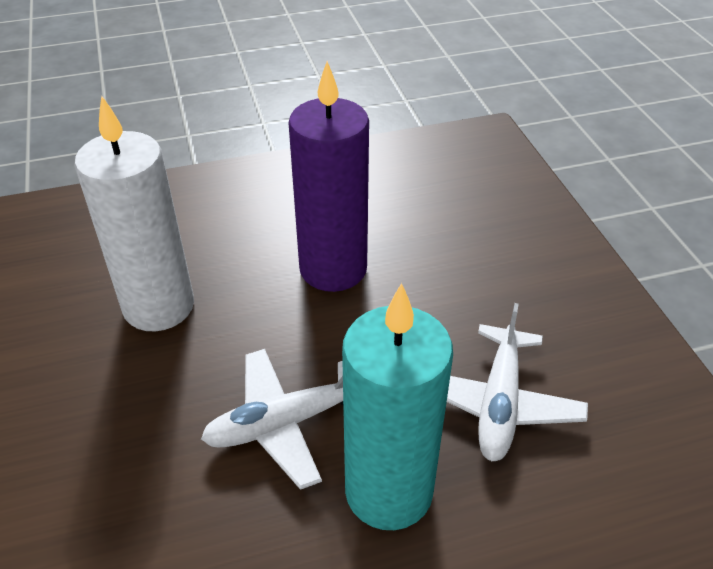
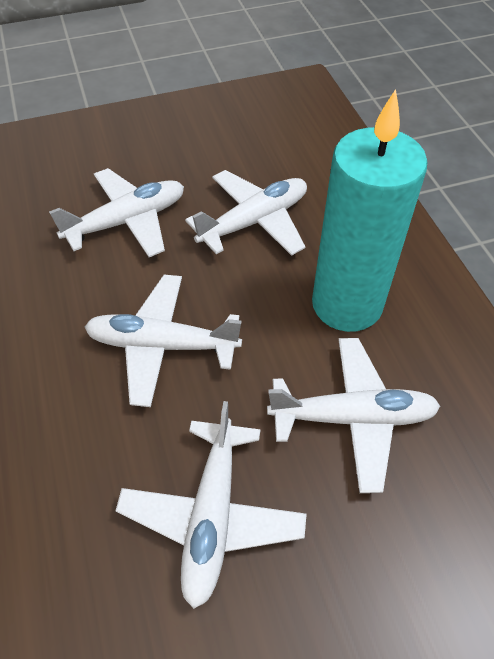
purple candle: 1 -> 0
white candle: 1 -> 0
white plane: 2 -> 5

